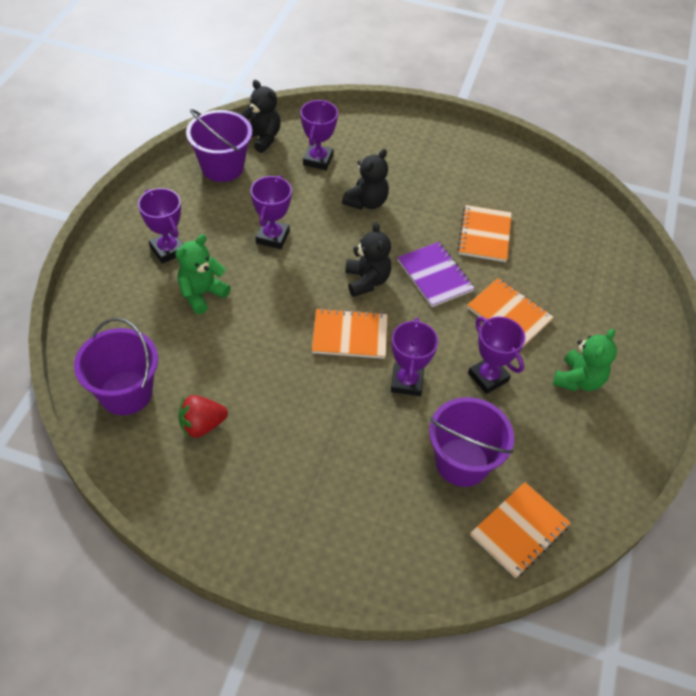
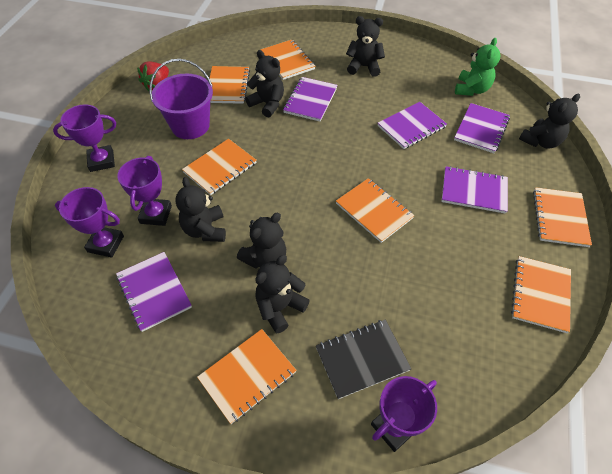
black notebook: 0 -> 1
black teddy bear: 3 -> 6
green teddy bear: 2 -> 1
orange notebook: 4 -> 7
purple bucket: 3 -> 1
purple notebook: 1 -> 5
purple trophy: 5 -> 4

